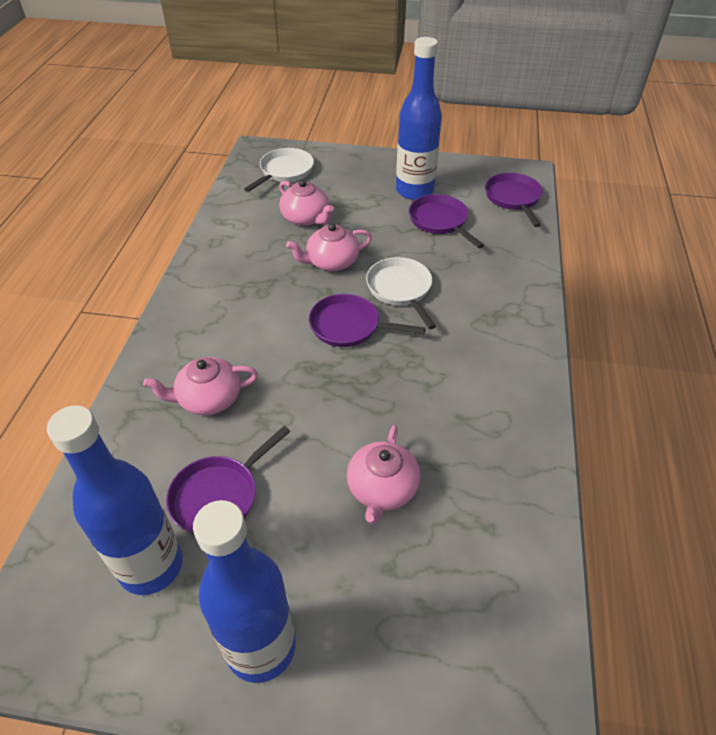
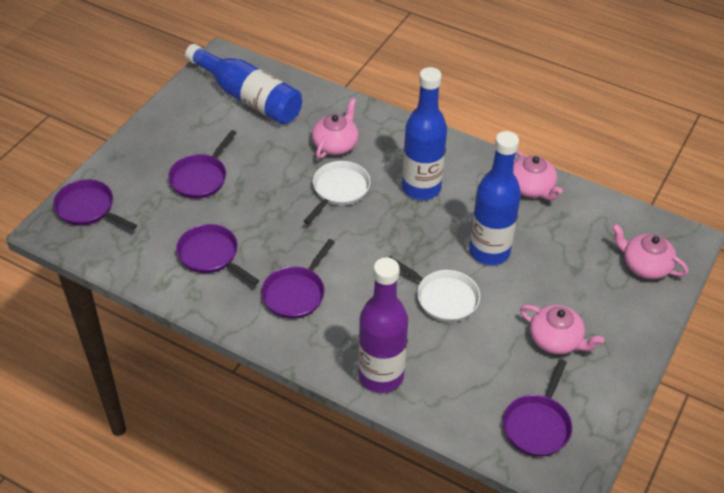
purple bottle: 0 -> 1
purple pan: 4 -> 5

